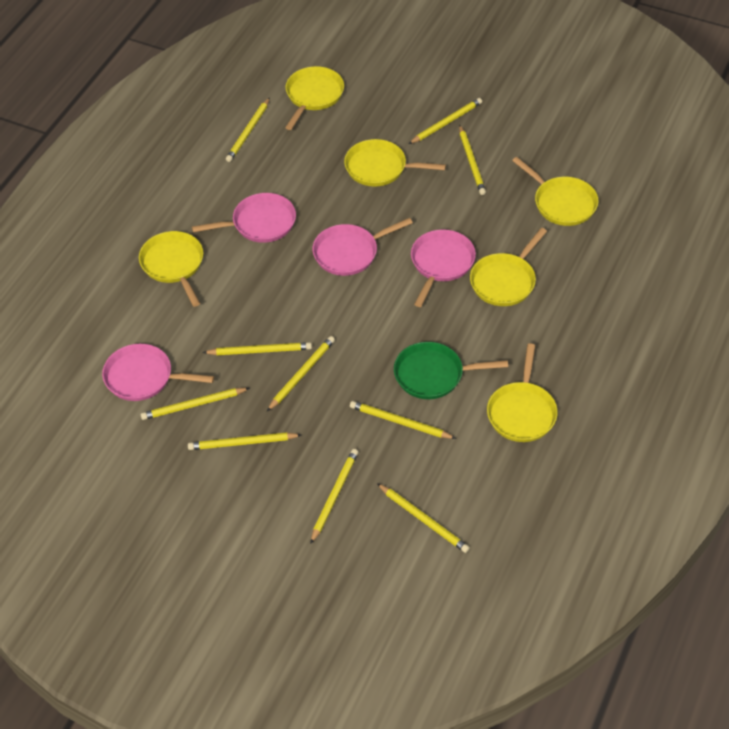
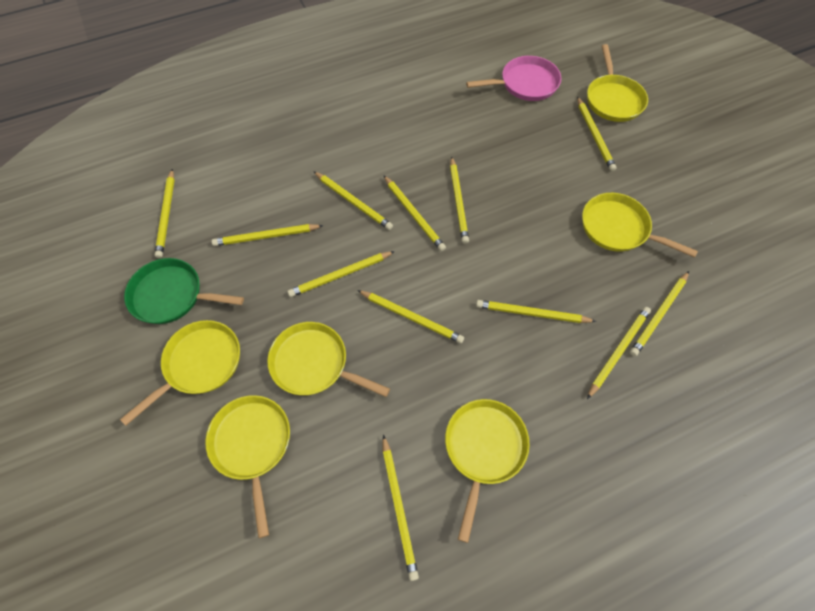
pink pan: 4 -> 1
yellow pencil: 10 -> 12

